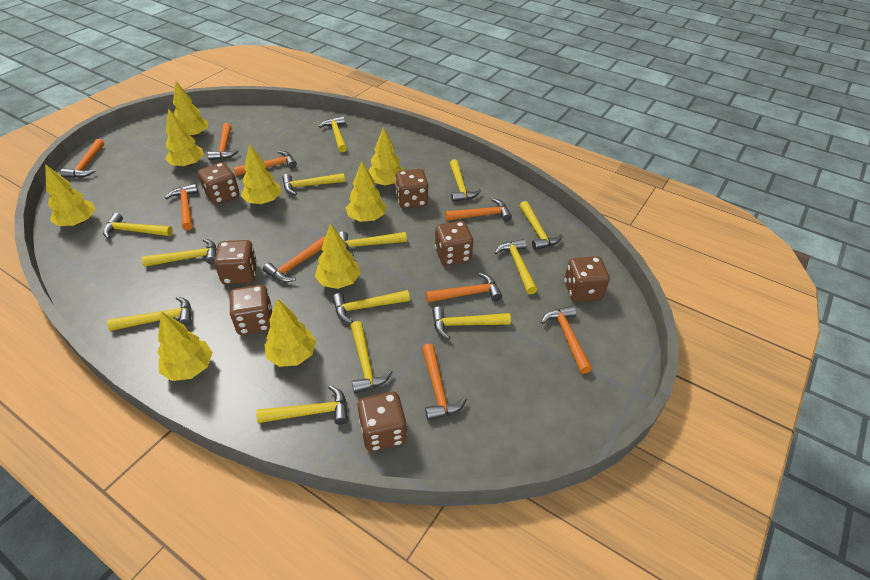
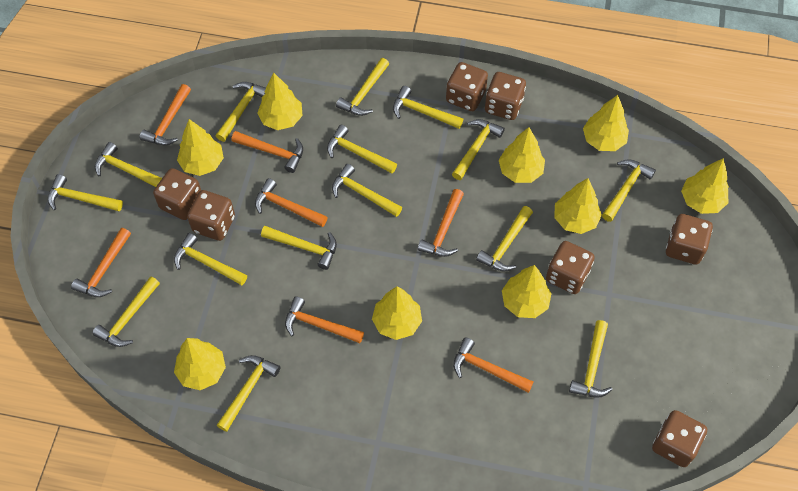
orange hammer: 9 -> 7
yellow hammer: 13 -> 15

